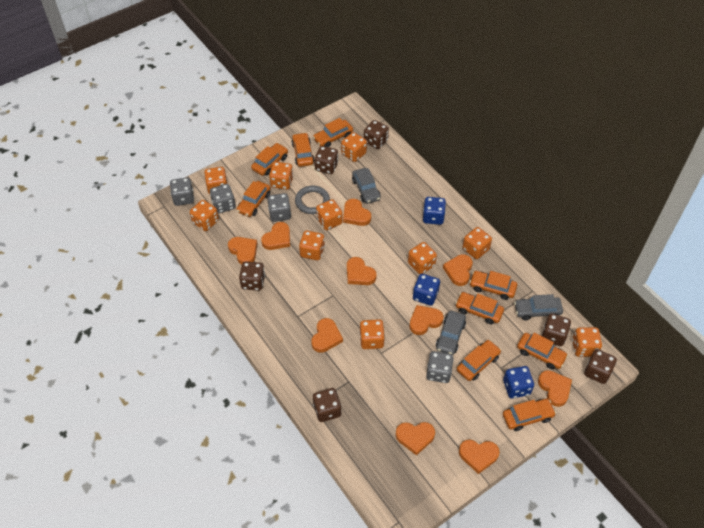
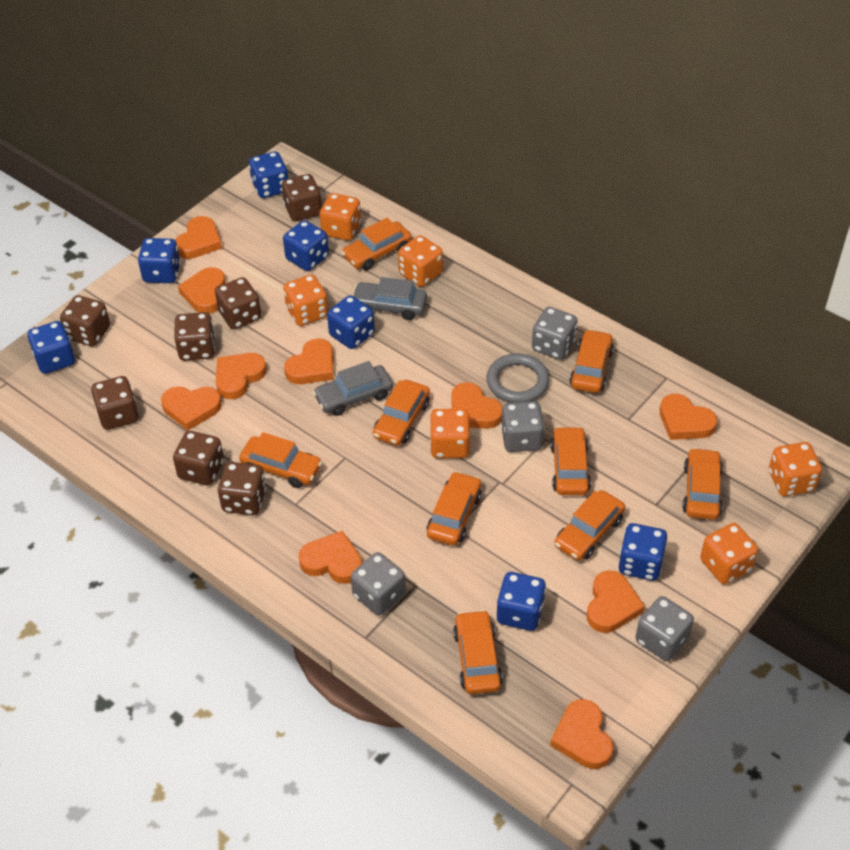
blue dice: 3 -> 7
brown dice: 6 -> 7
grey car: 3 -> 2
orange dice: 10 -> 6

